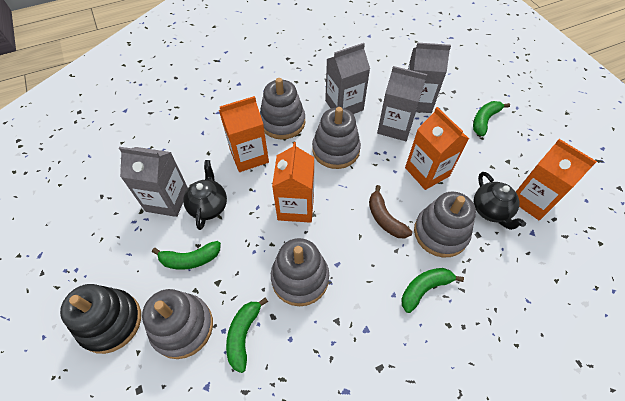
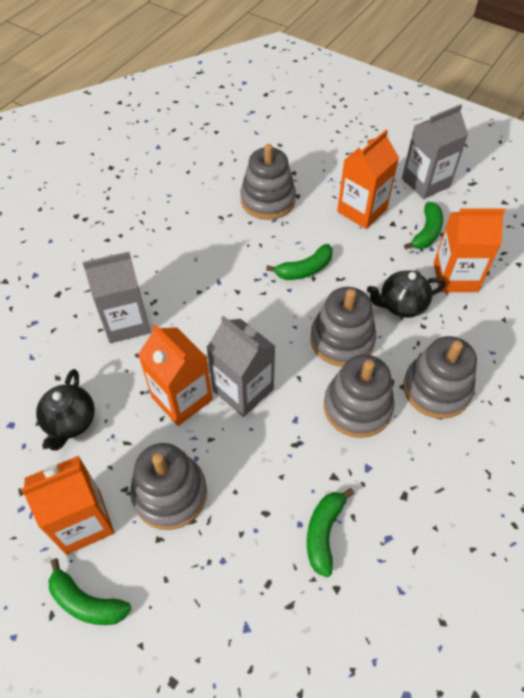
black stacking toy: 1 -> 0
brown banana: 1 -> 0
grey carton: 4 -> 3

